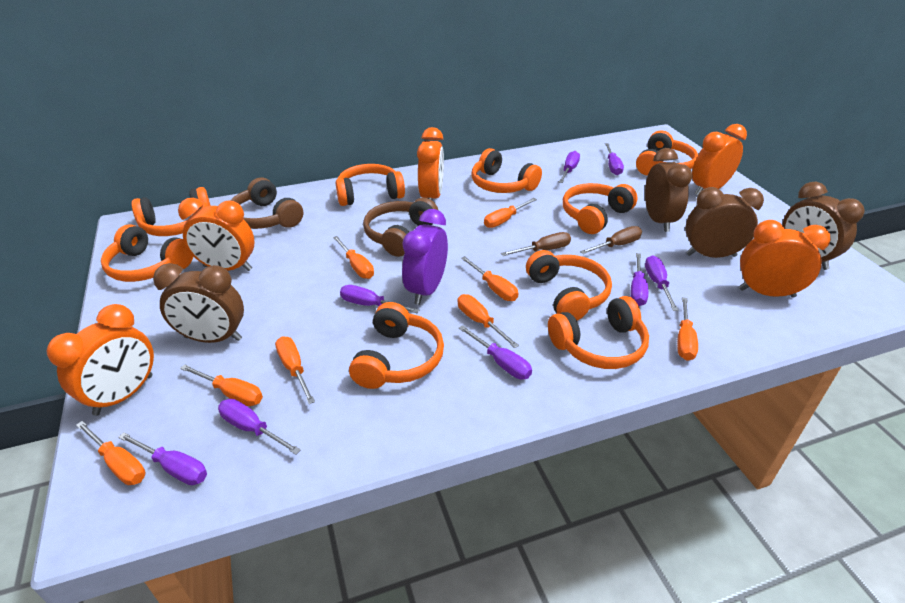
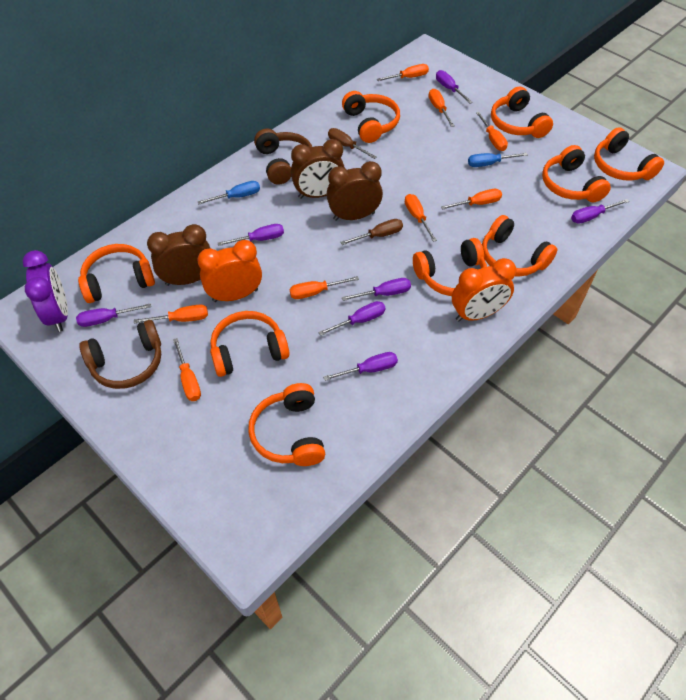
blue screwdriver: 0 -> 2
brown clock: 4 -> 3
orange clock: 5 -> 2
purple screwdriver: 8 -> 7

